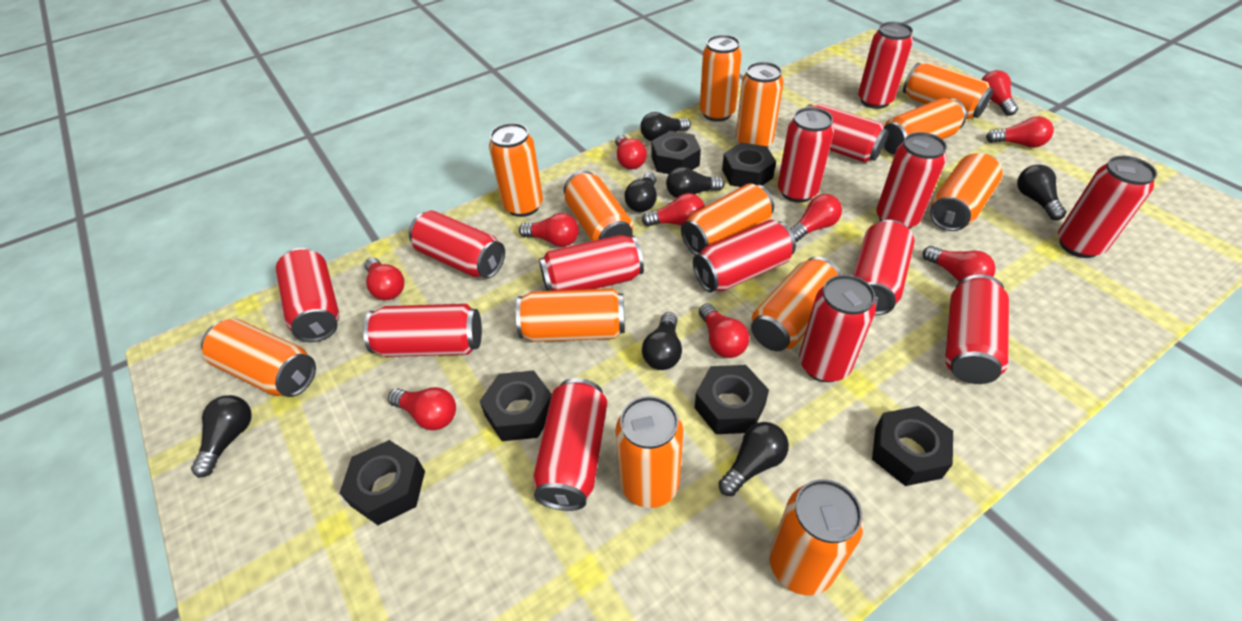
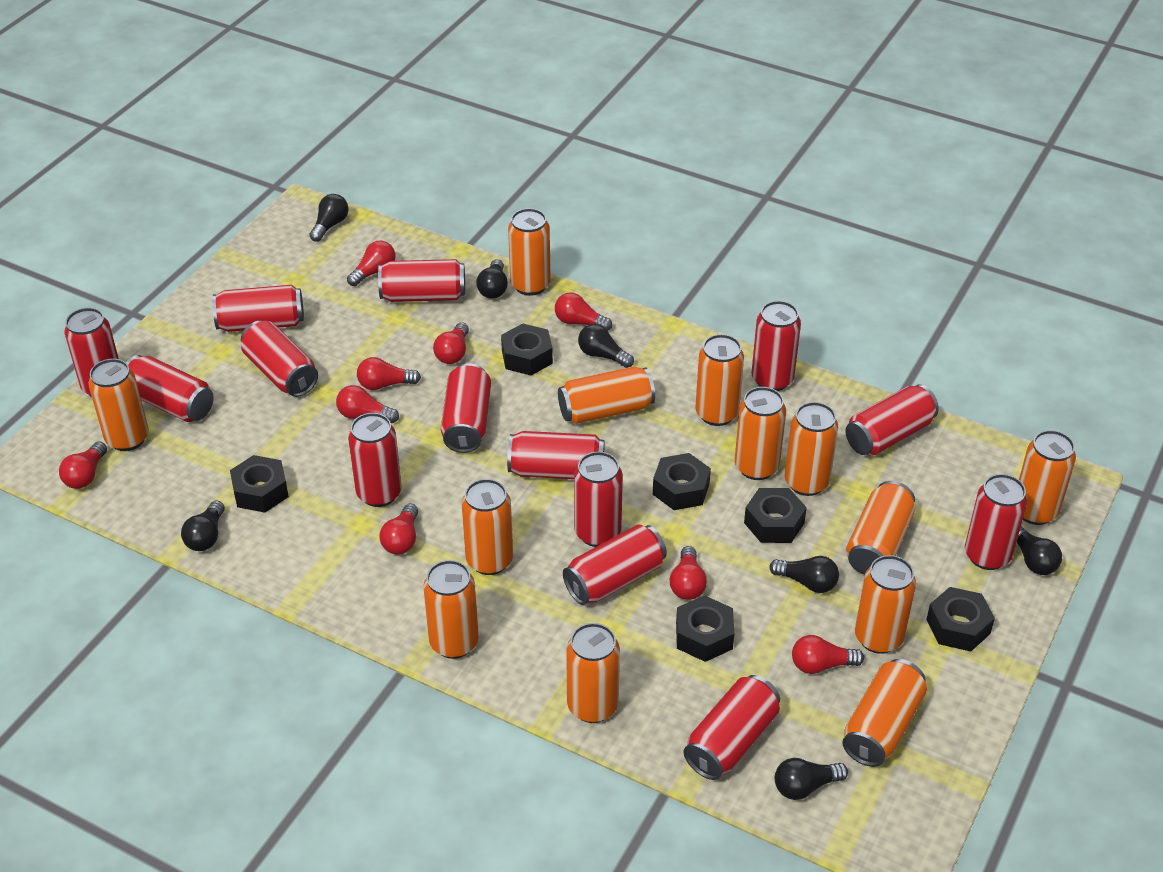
red light bulb: 10 -> 9

